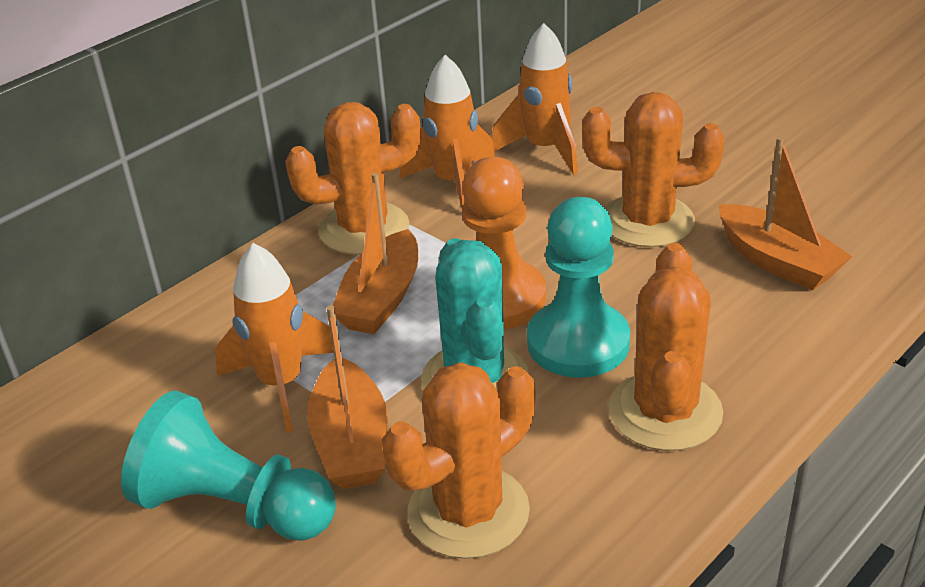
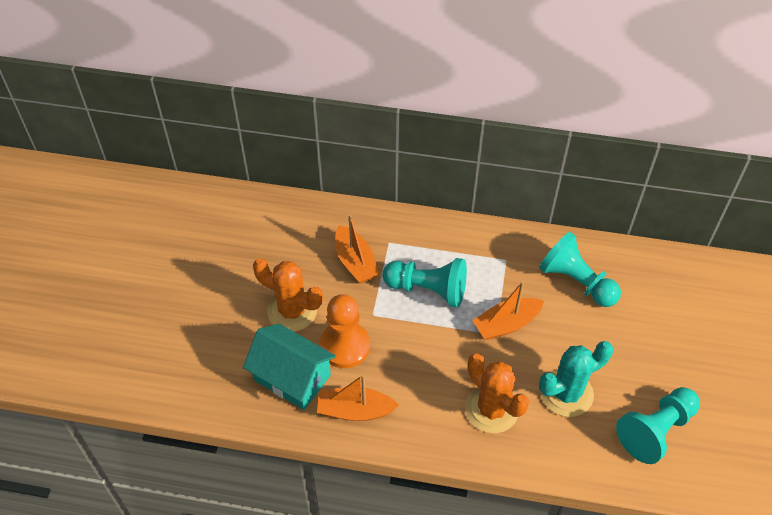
orange cactus: 4 -> 2
orange rocket: 3 -> 0
turquoise house: 0 -> 1
turquoise pawn: 2 -> 3

